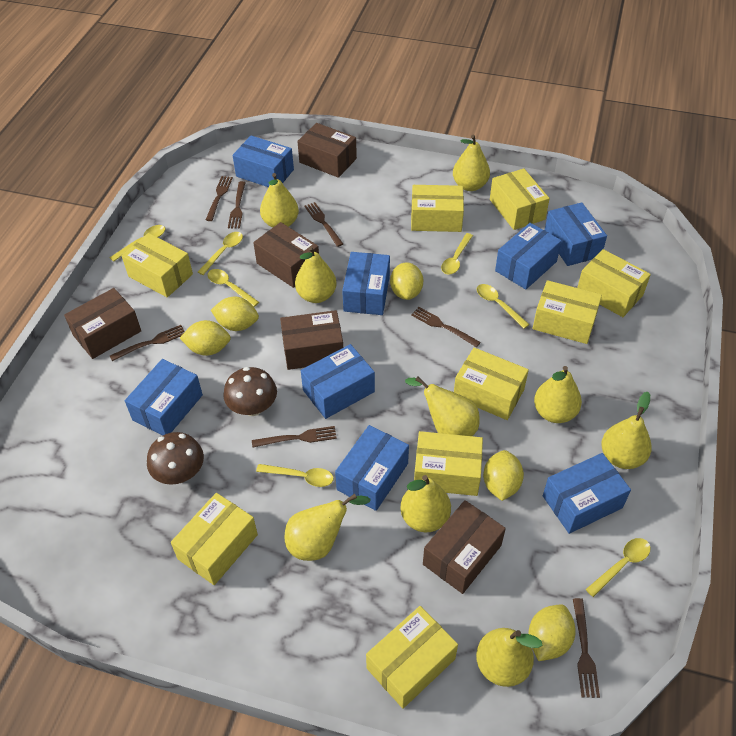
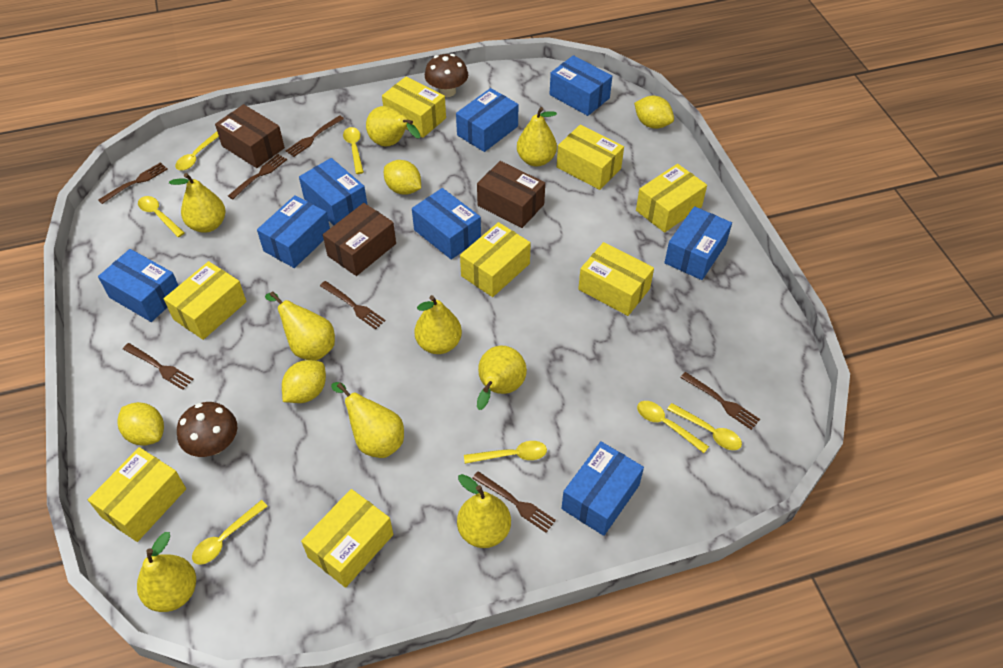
brown box: 5 -> 3
yellow box: 9 -> 8
yellow lemon: 5 -> 4

